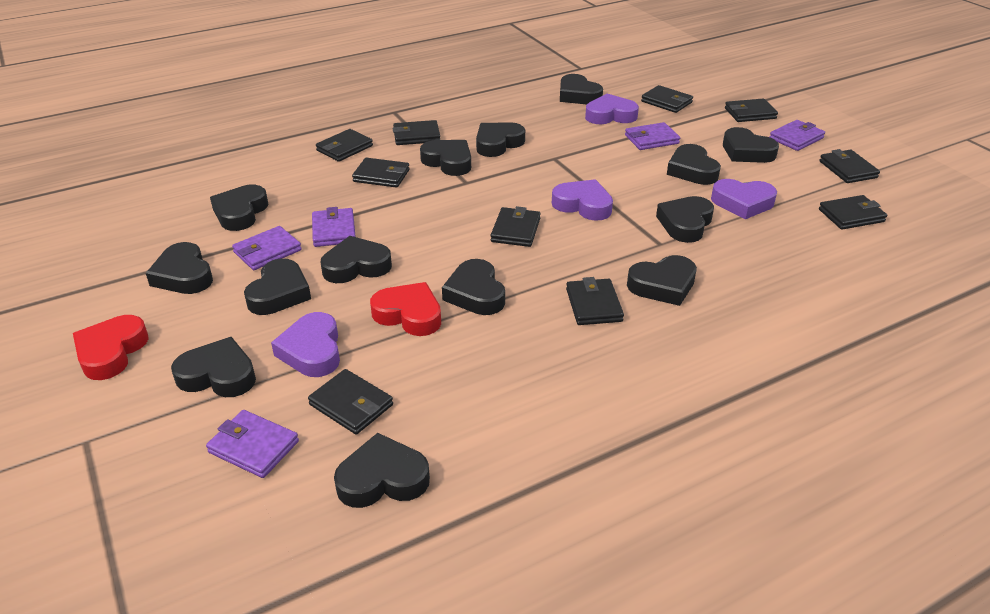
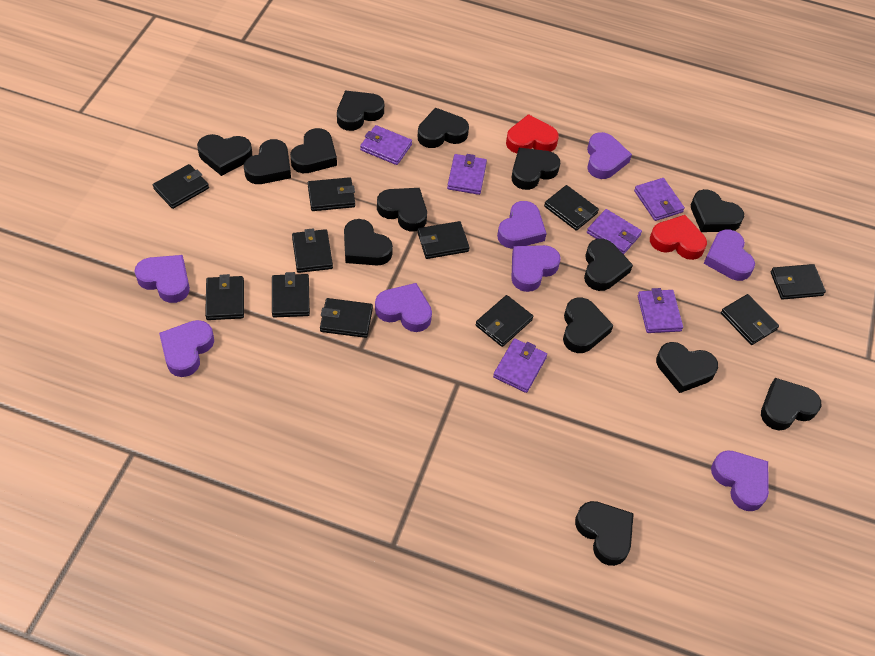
black wallet: 10 -> 11
purple heart: 4 -> 8
purple wallet: 5 -> 6

